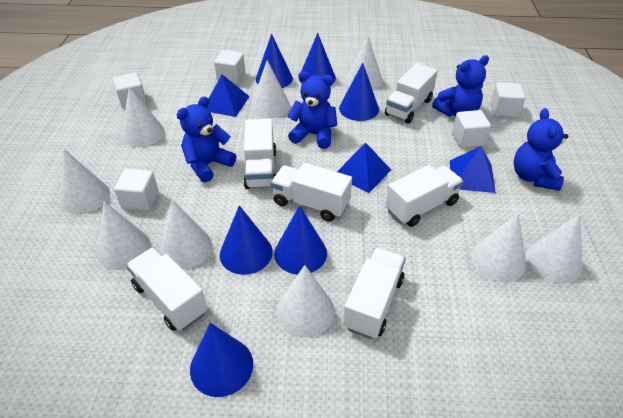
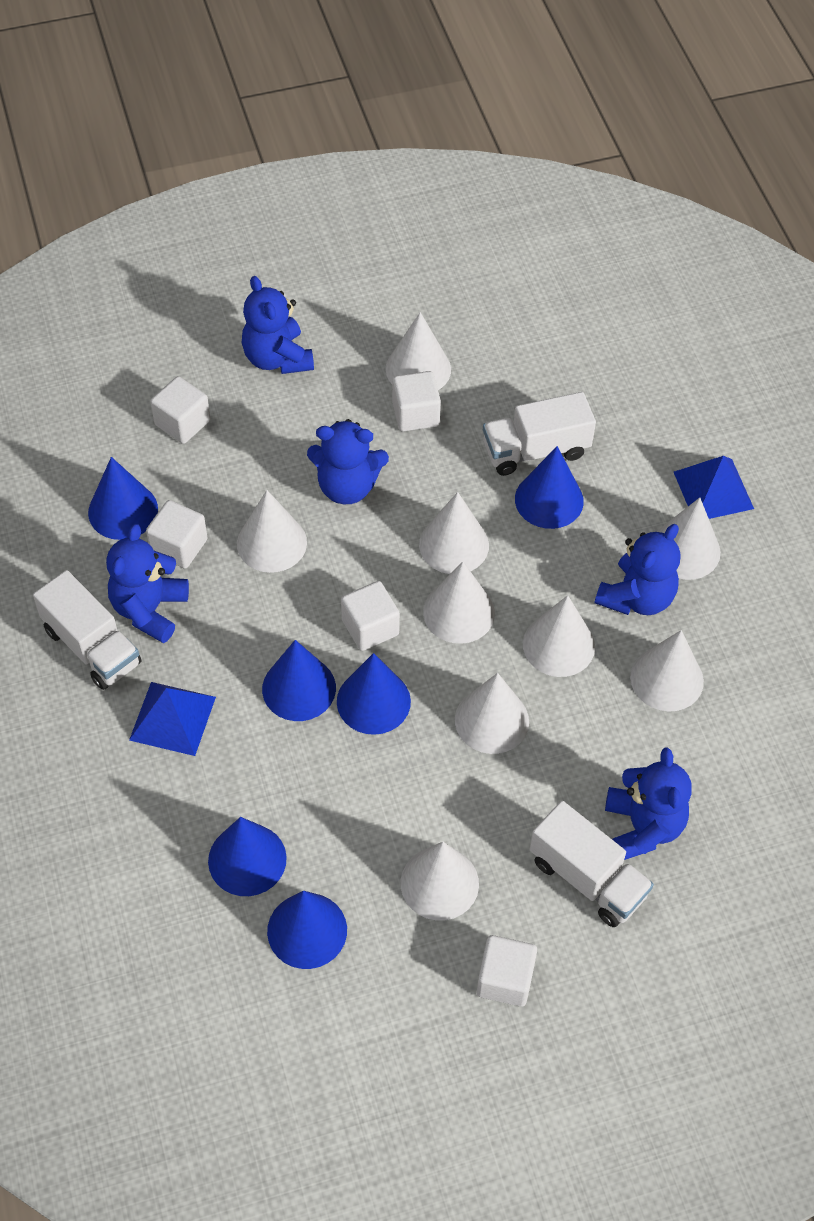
blue pyramid: 3 -> 2
blue teddy bear: 4 -> 5
white truck: 6 -> 3

